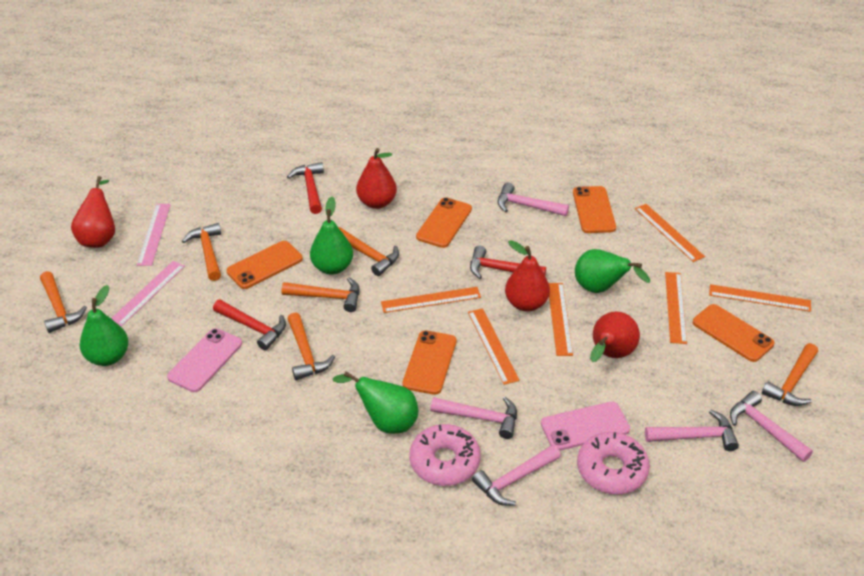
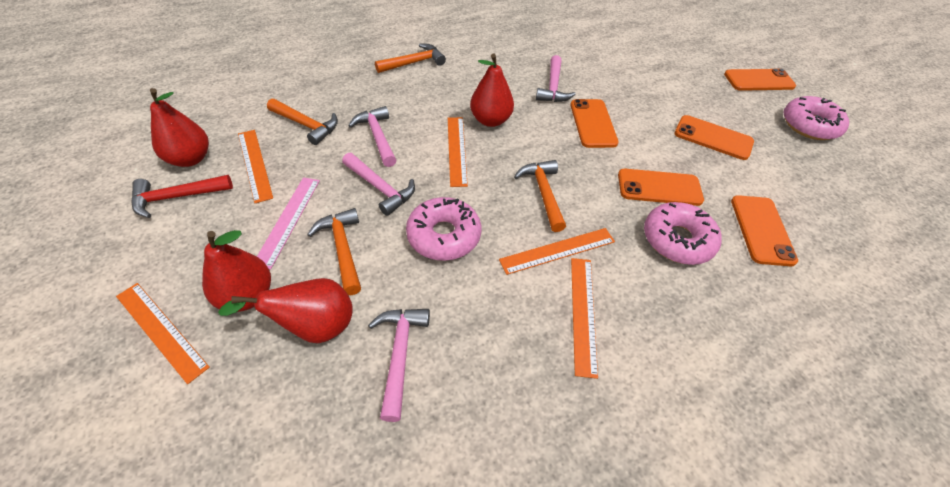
green pear: 4 -> 0
orange hammer: 6 -> 4
orange ruler: 6 -> 5
pink donut: 2 -> 3
pink hammer: 5 -> 4
pink phone: 2 -> 0
pink ruler: 2 -> 1
red hammer: 3 -> 1

